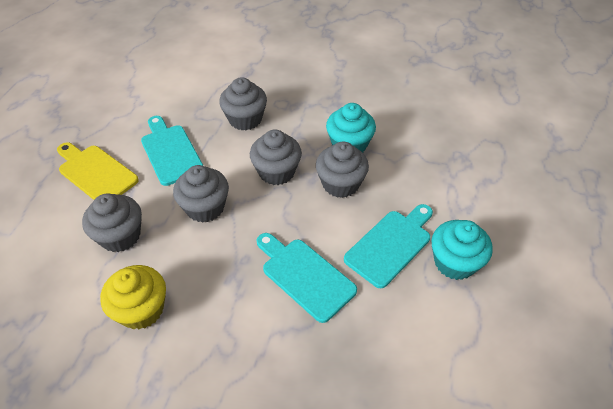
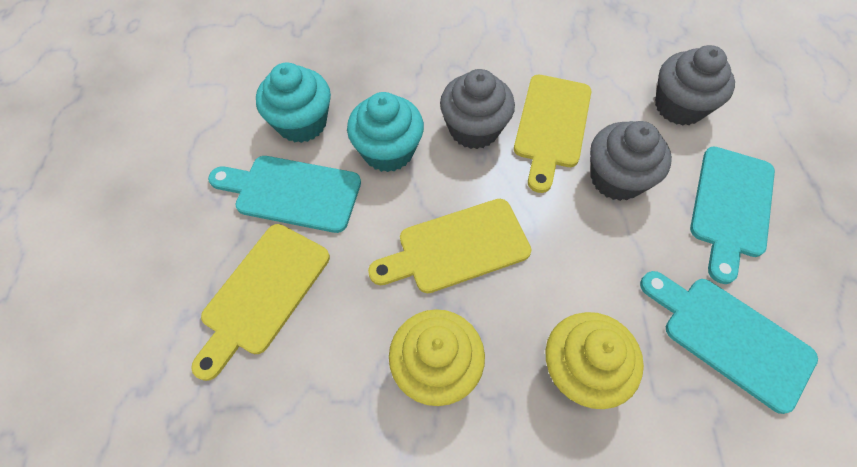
grey cupcake: 5 -> 3
yellow cupcake: 1 -> 2
yellow cutting board: 1 -> 3

